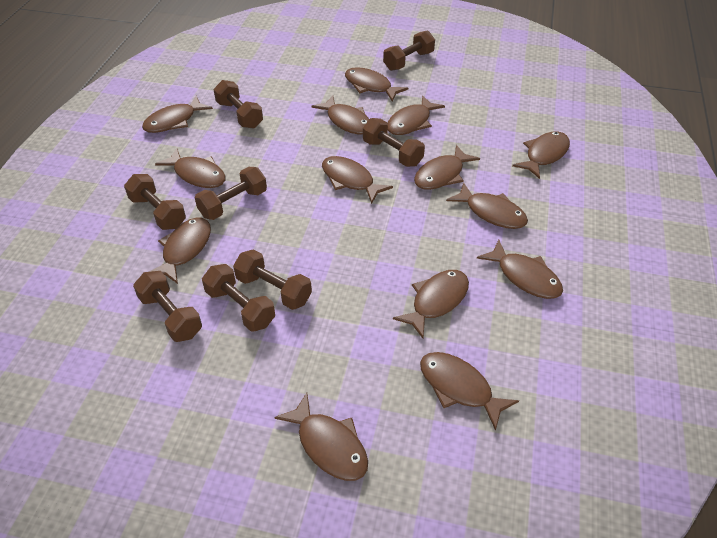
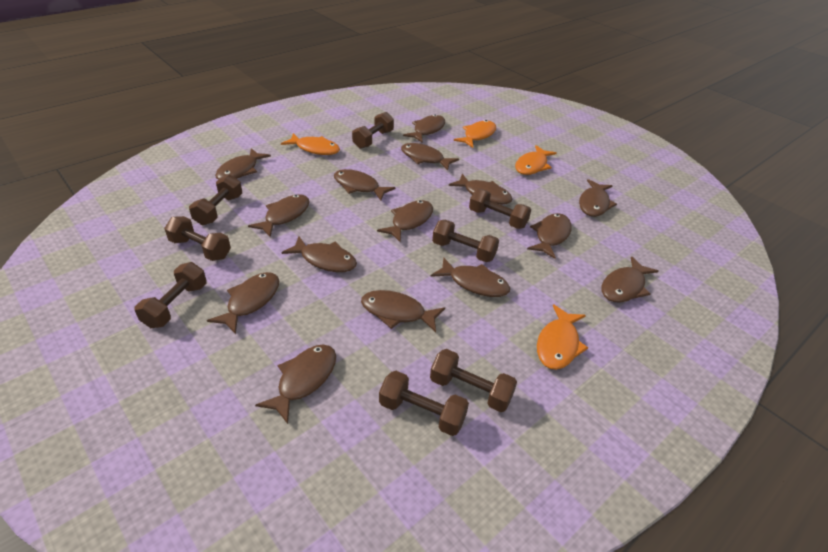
brown fish: 14 -> 15
orange fish: 0 -> 4

